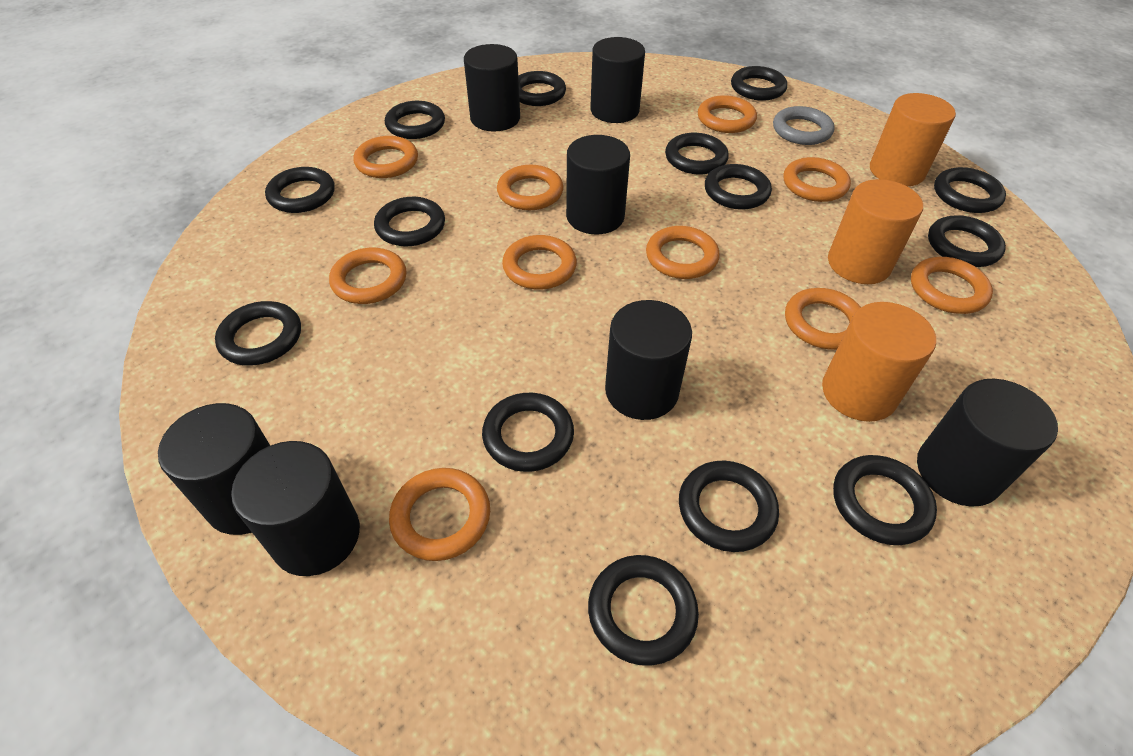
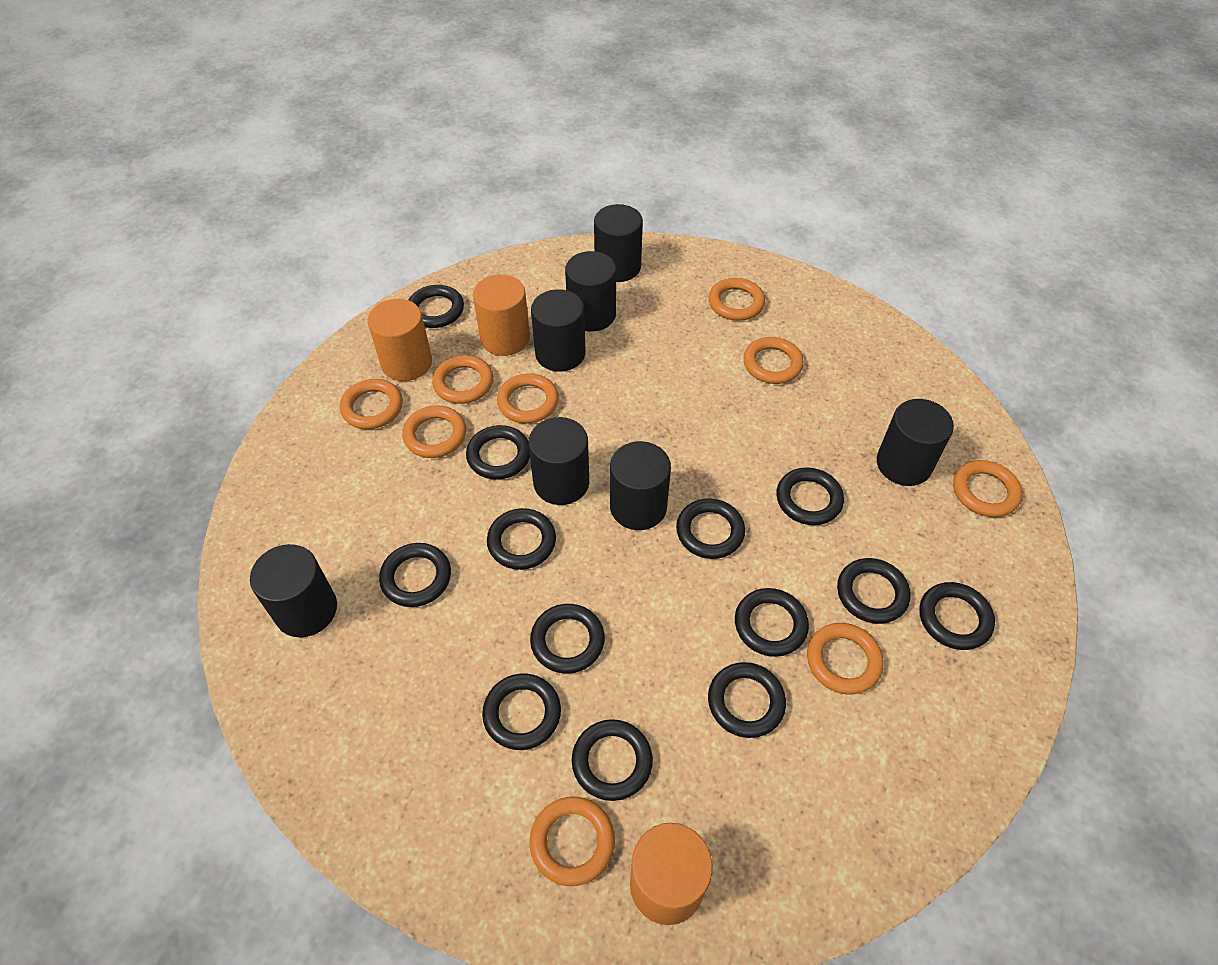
black ring: 14 -> 13
grey ring: 1 -> 0
orange ring: 10 -> 9

